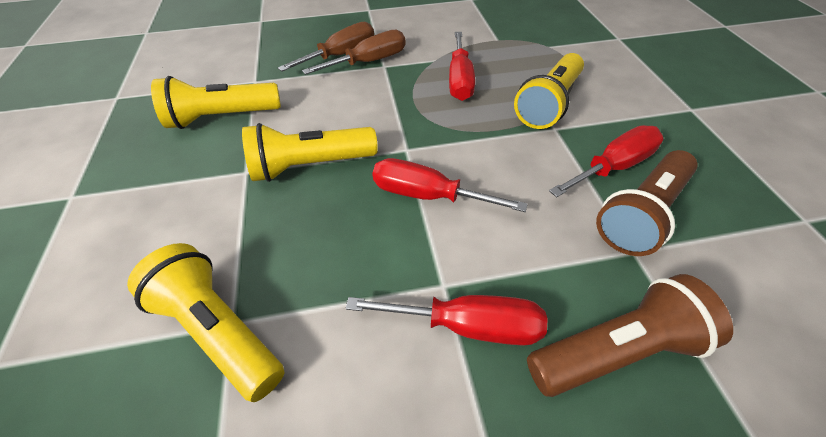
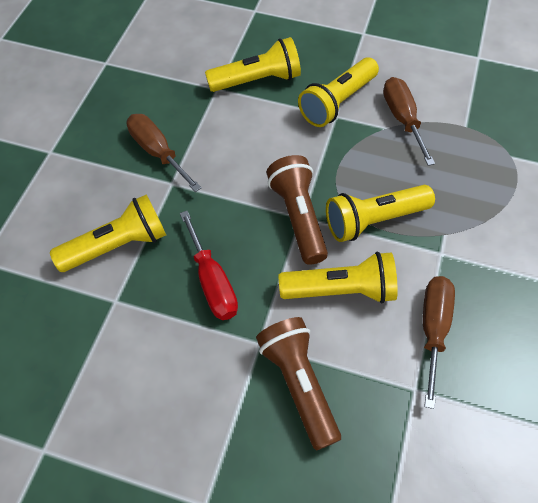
brown screwdriver: 2 -> 3
red screwdriver: 4 -> 1
yellow flashlight: 4 -> 5

